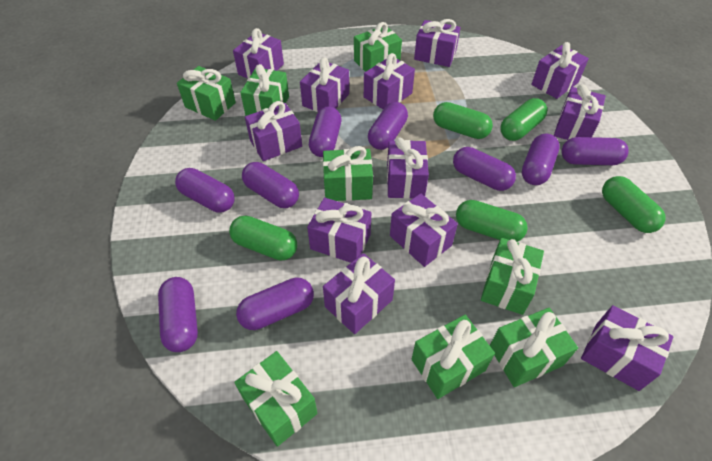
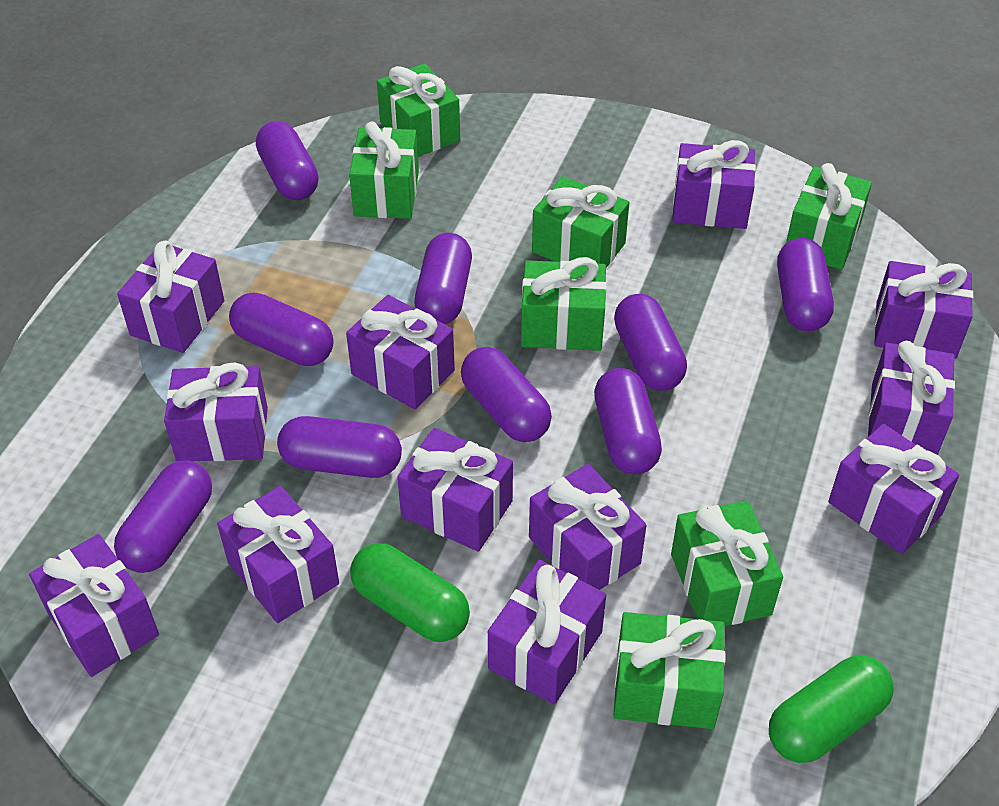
green capsule: 5 -> 2
green gift: 8 -> 7

